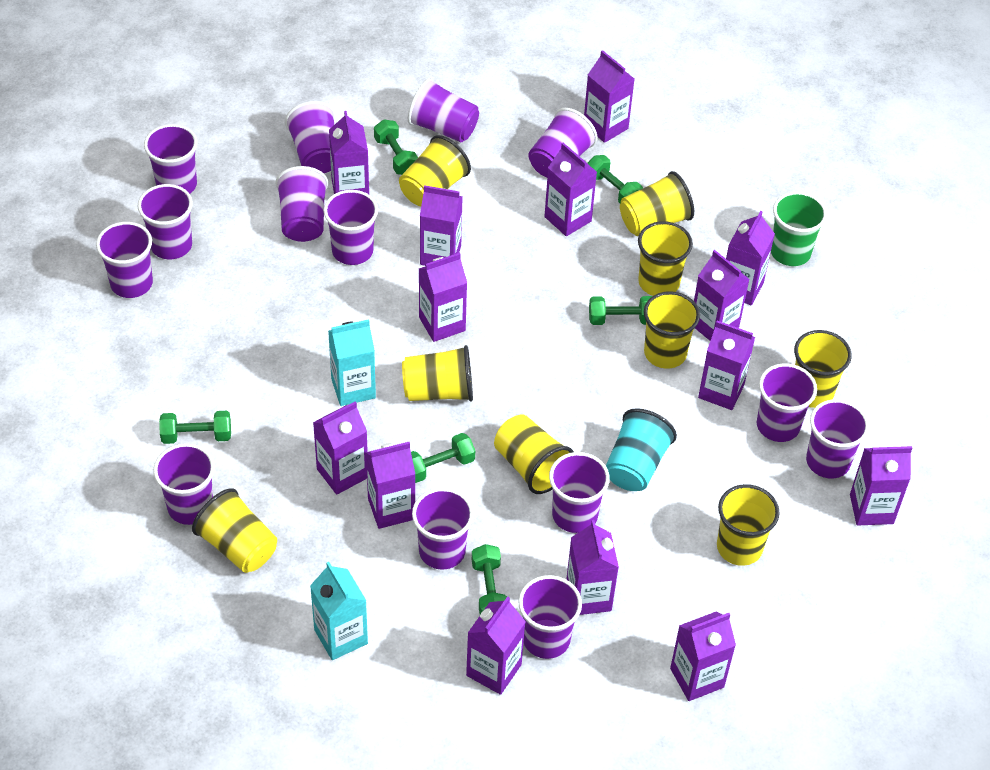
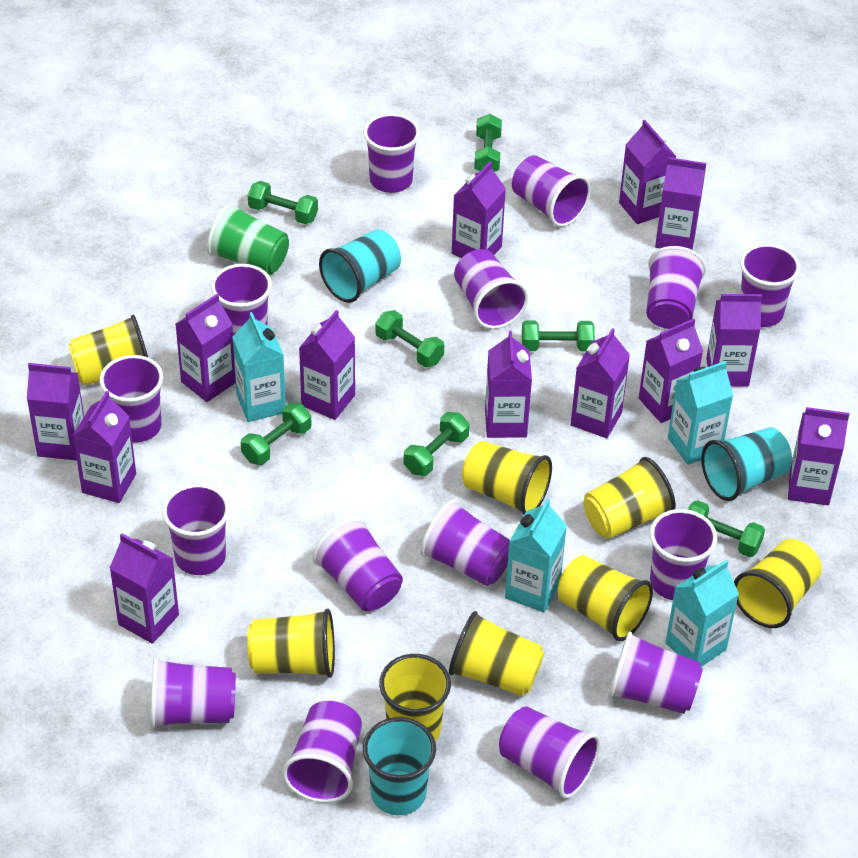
green dumbbell: 6 -> 7
purple carton: 14 -> 13
purple cup: 14 -> 15
turquoise carton: 2 -> 4
turquoise cup: 1 -> 3
yellow cup: 9 -> 8

